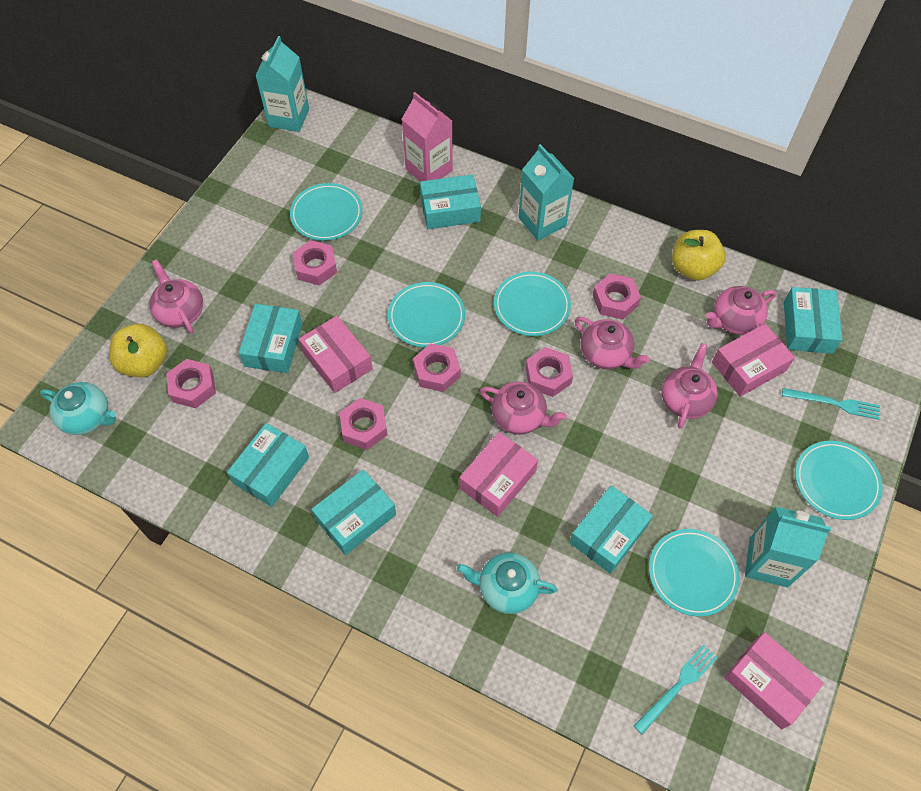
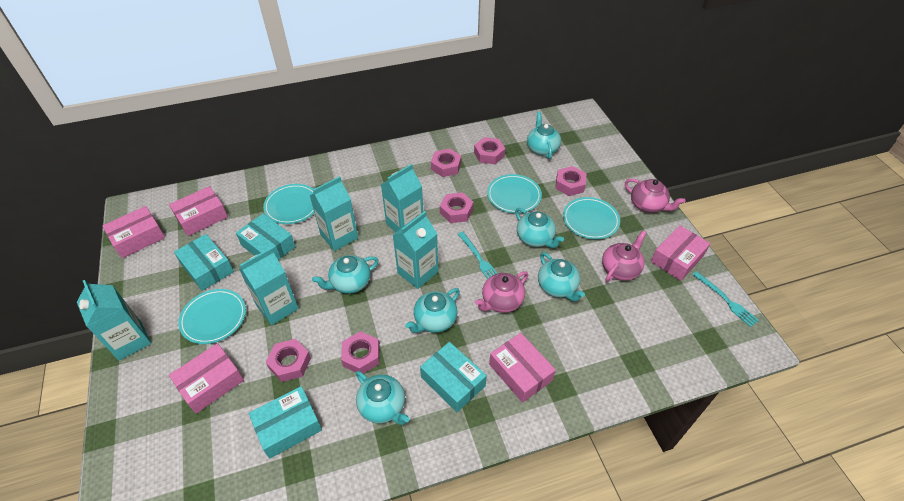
pink box: 4 -> 5
pink carton: 1 -> 0
pink teapot: 5 -> 3
turquoise box: 6 -> 4
turquoise carton: 3 -> 5
turquoise plate: 5 -> 4
turquoise teapot: 2 -> 6
yellow apple: 2 -> 0

